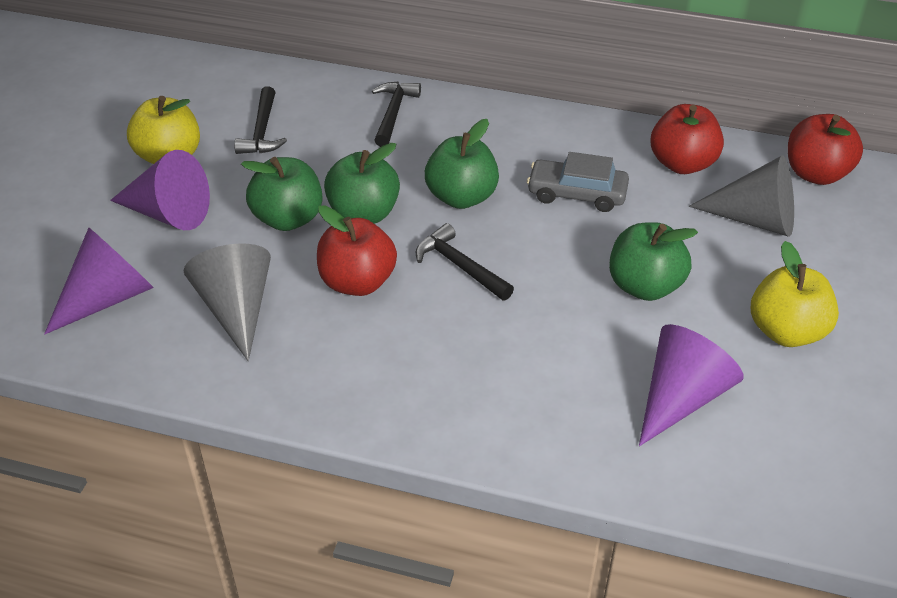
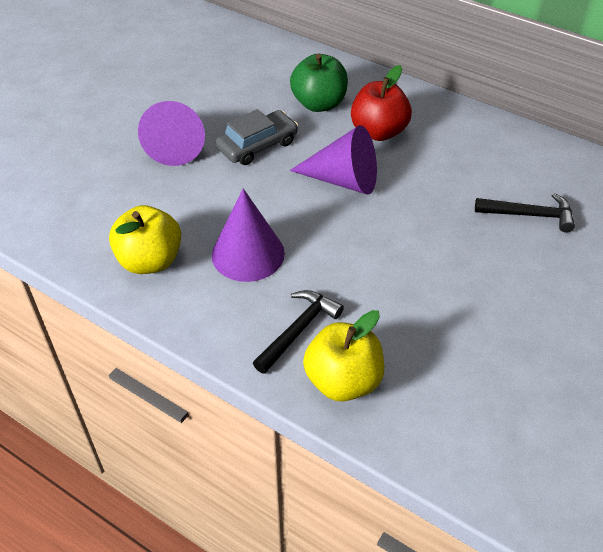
black hammer: 3 -> 2
green apple: 4 -> 1
grey cone: 2 -> 0
red apple: 3 -> 1

